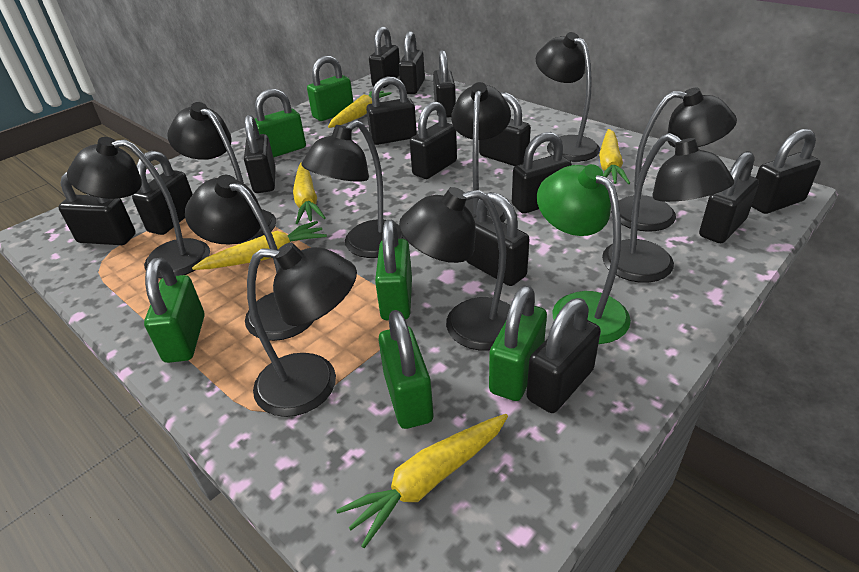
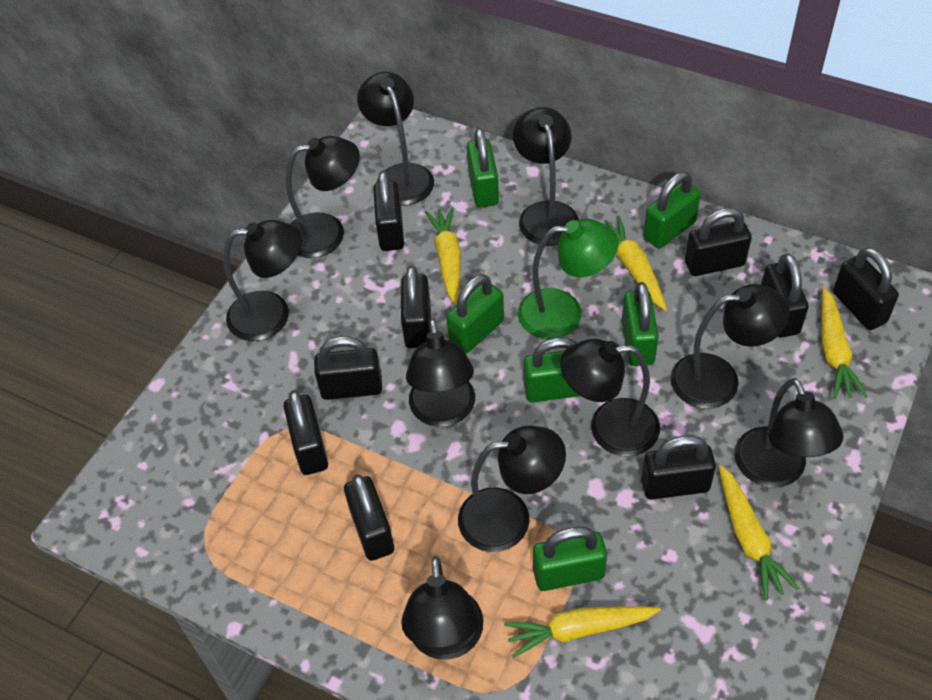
black padlock: 14 -> 9

